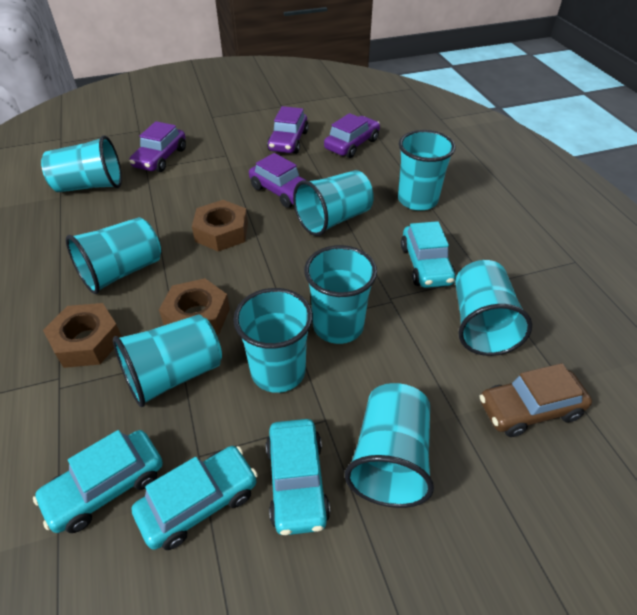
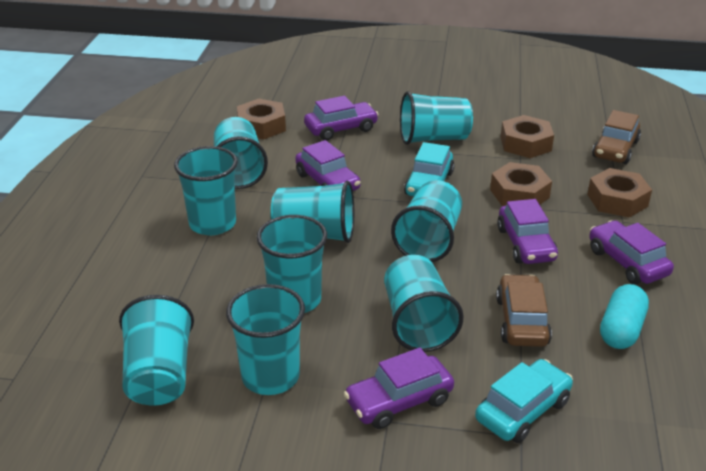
brown car: 1 -> 2
brown nut: 3 -> 4
purple car: 4 -> 5
turquoise capsule: 0 -> 1
turquoise car: 4 -> 2

